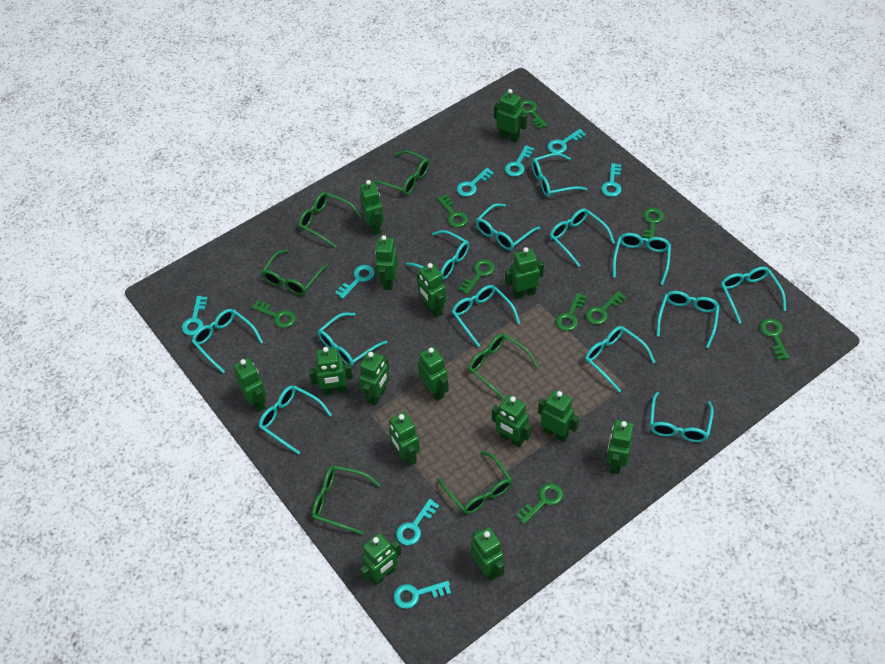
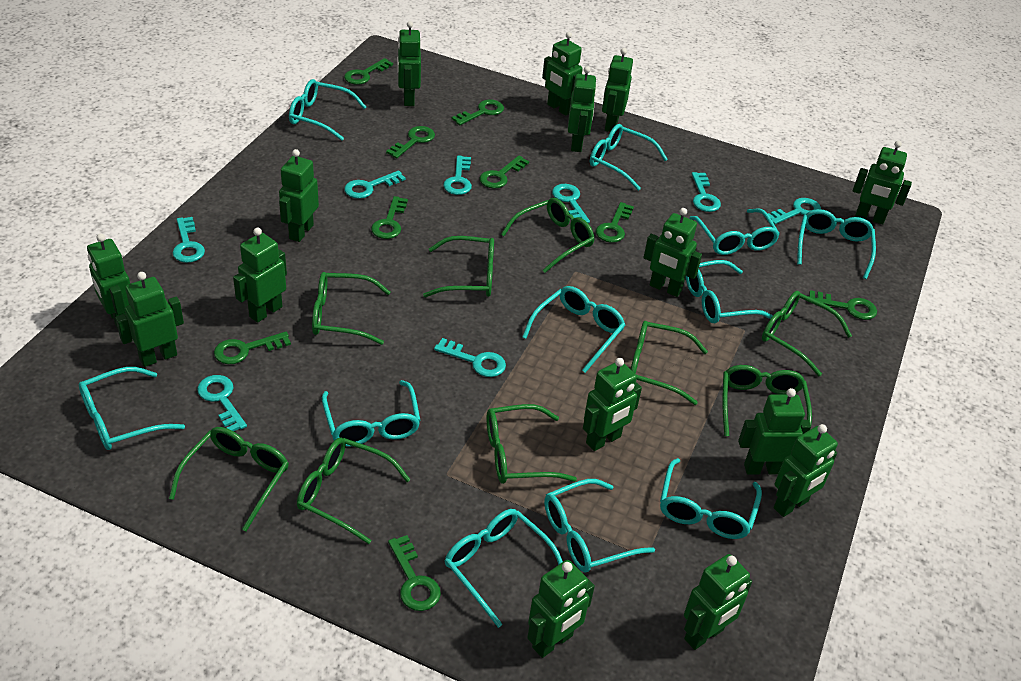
green glasses: 6 -> 9
turquoise glasses: 13 -> 11

